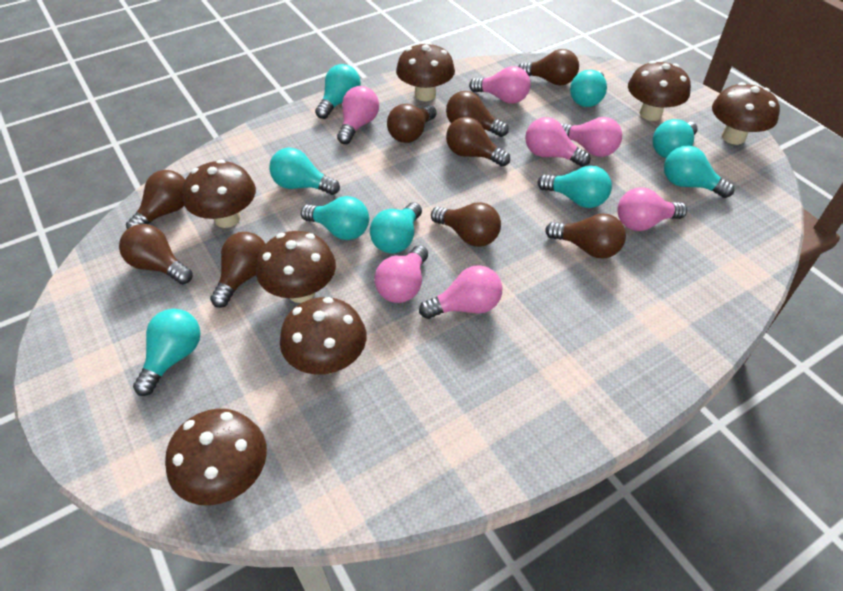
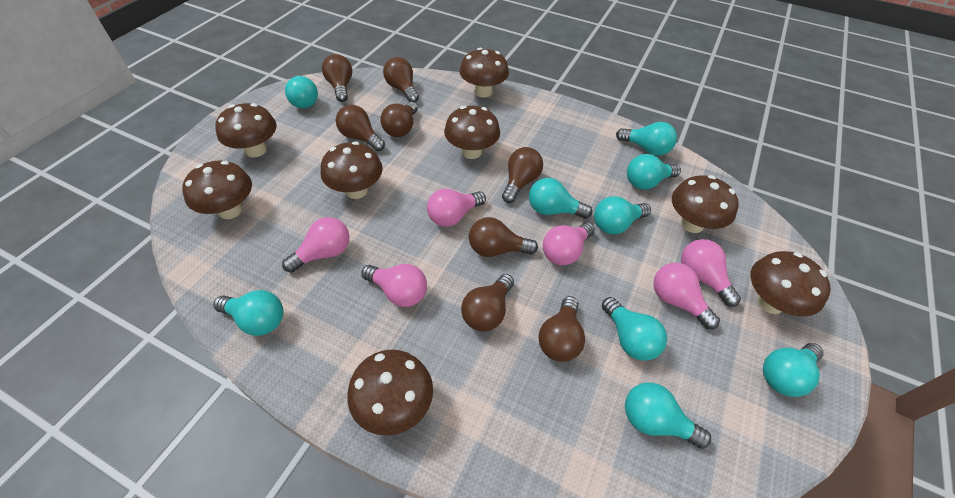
brown light bulb: 9 -> 8
brown mushroom: 7 -> 8
pink light bulb: 7 -> 6

